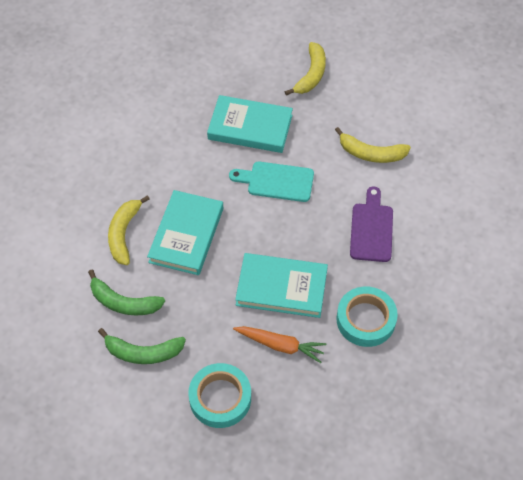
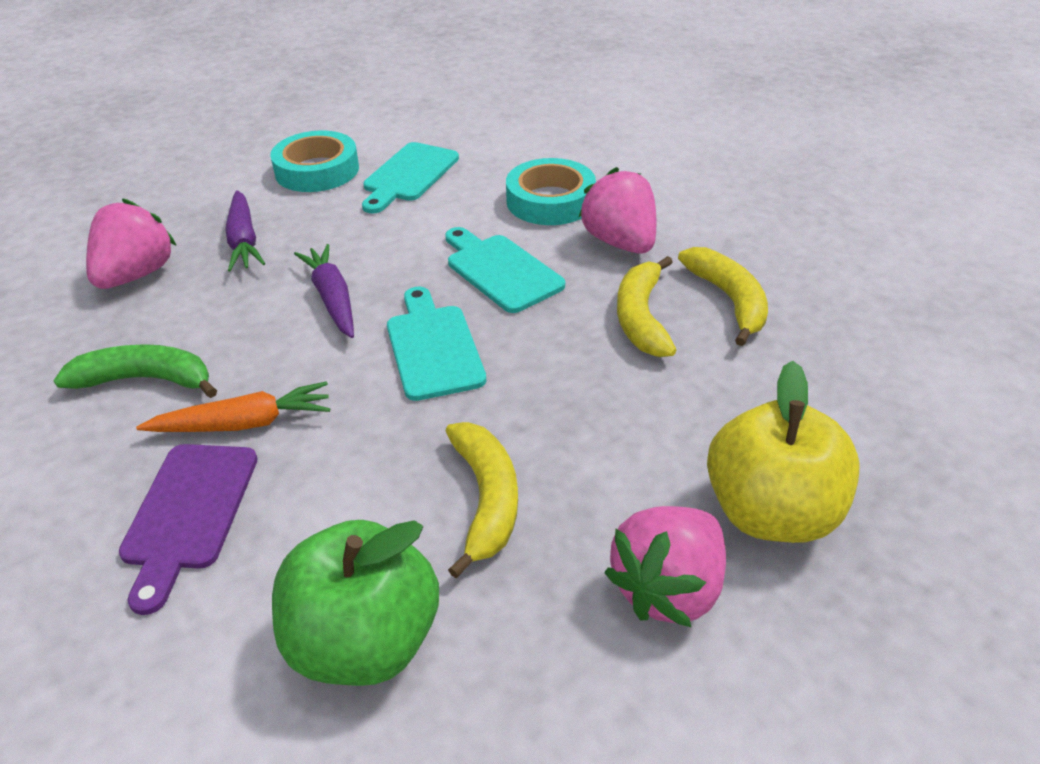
green apple: 0 -> 1
green banana: 2 -> 1
pink strawberry: 0 -> 3
purple carrot: 0 -> 2
turquoise book: 3 -> 0
turquoise cutting board: 1 -> 3
yellow apple: 0 -> 1

